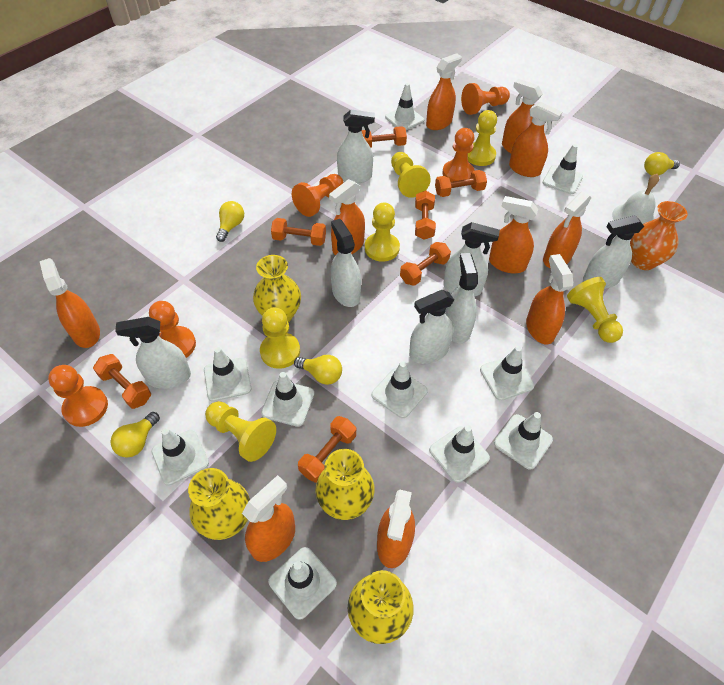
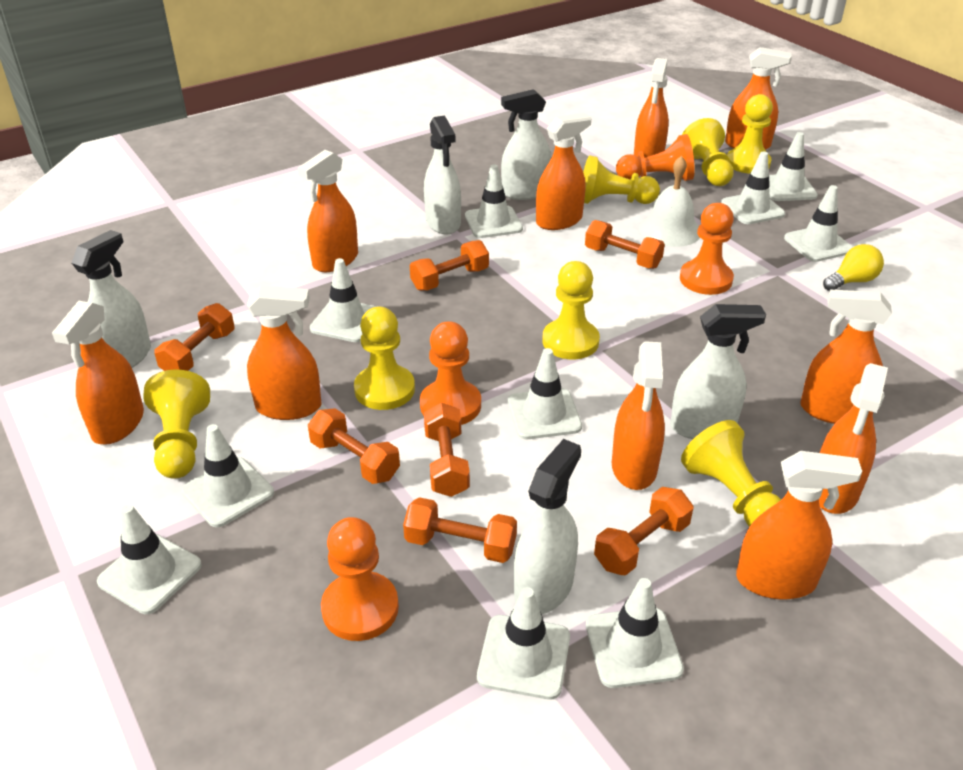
orange pawn: 5 -> 4
orange vase: 1 -> 0
white spray bottle: 7 -> 5
yellow light bulb: 4 -> 1
yellow pawn: 6 -> 7
yellow vase: 4 -> 0

